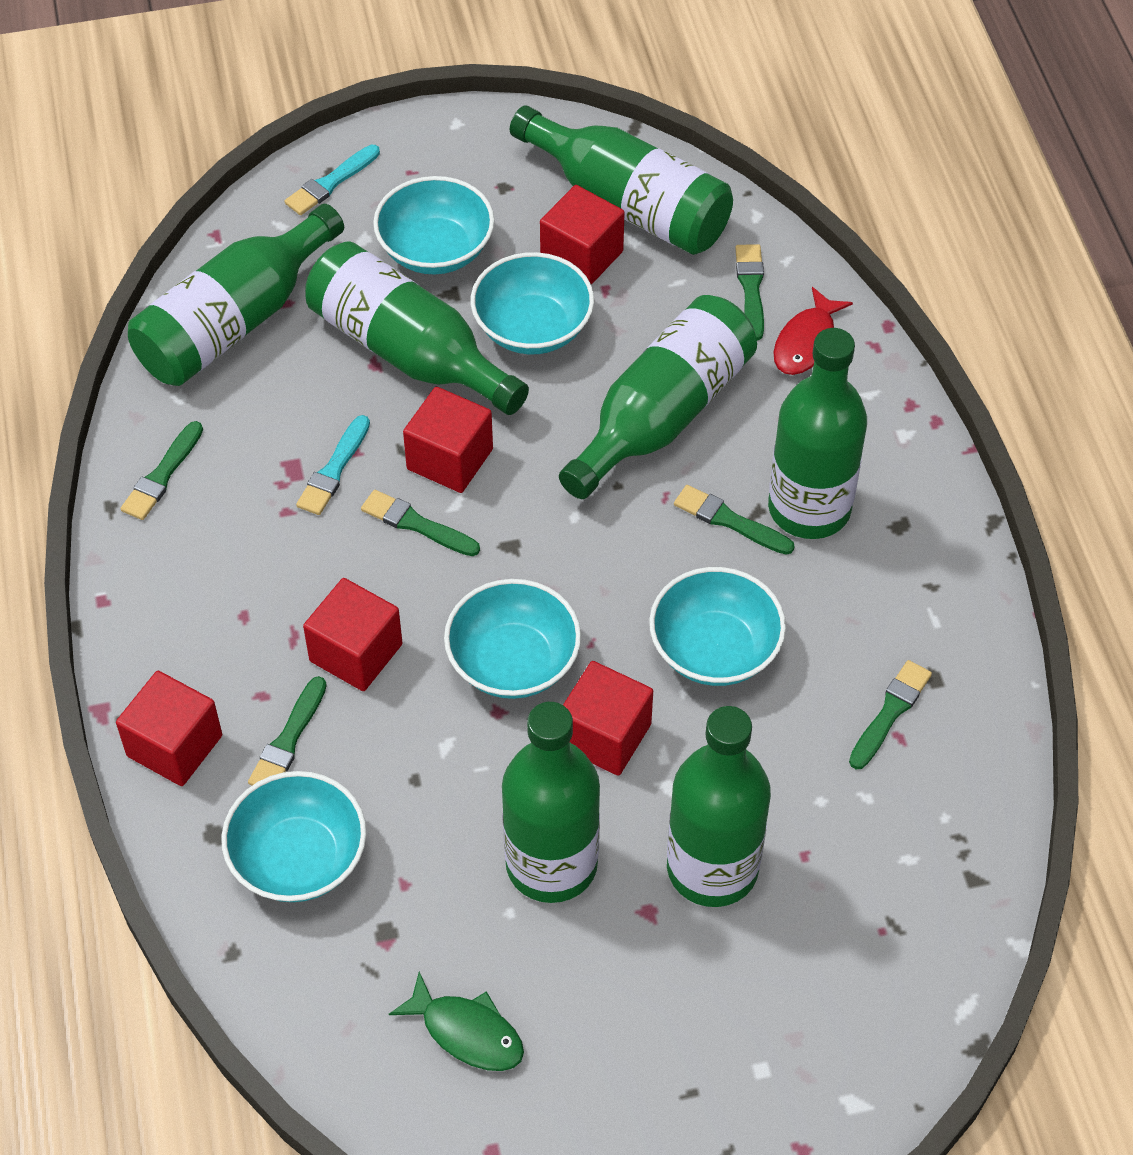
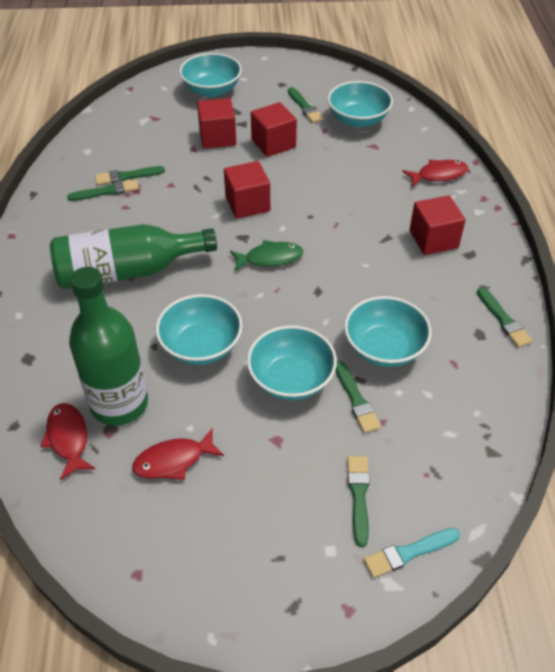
green bottle: 7 -> 2
red cube: 5 -> 4
red fish: 1 -> 3
turquoise brush: 2 -> 1

